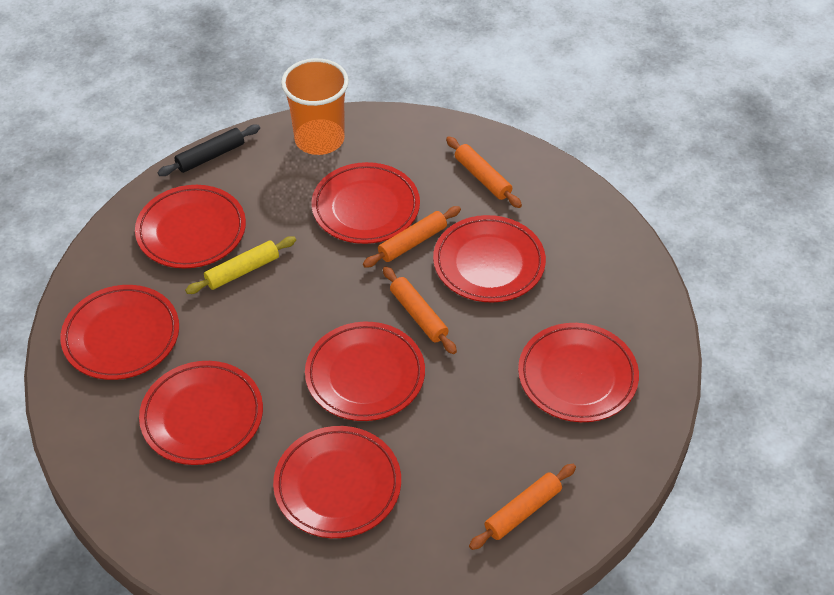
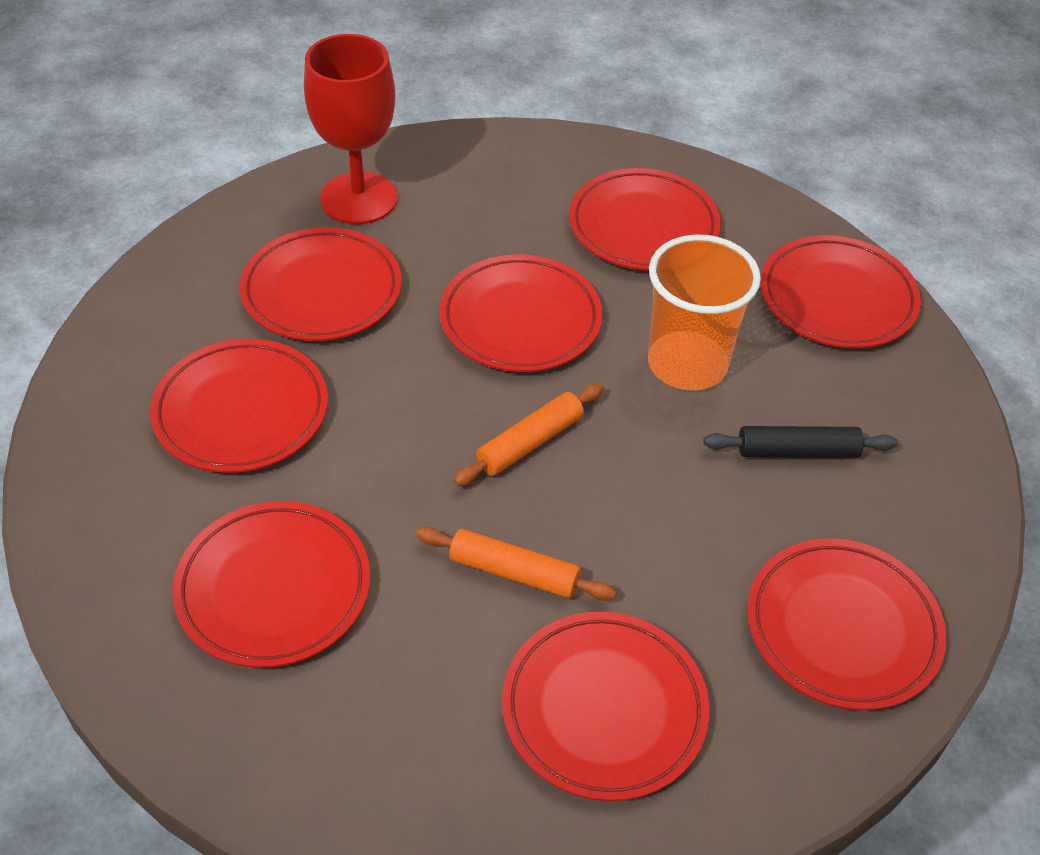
orange rolling pin: 4 -> 2
red goblet: 0 -> 1
yellow rolling pin: 1 -> 0

